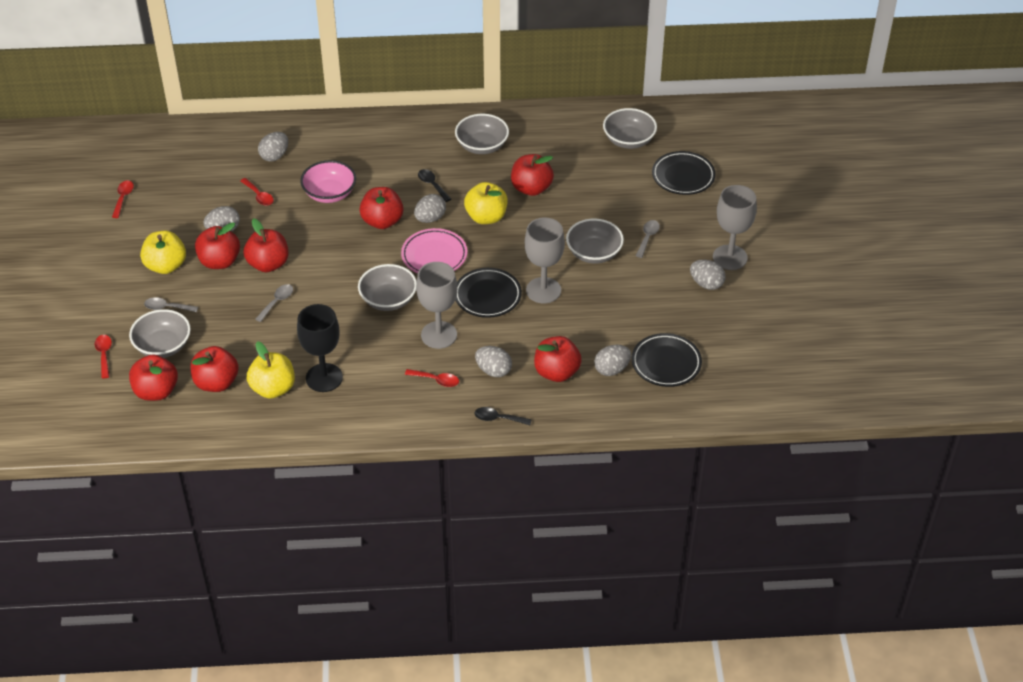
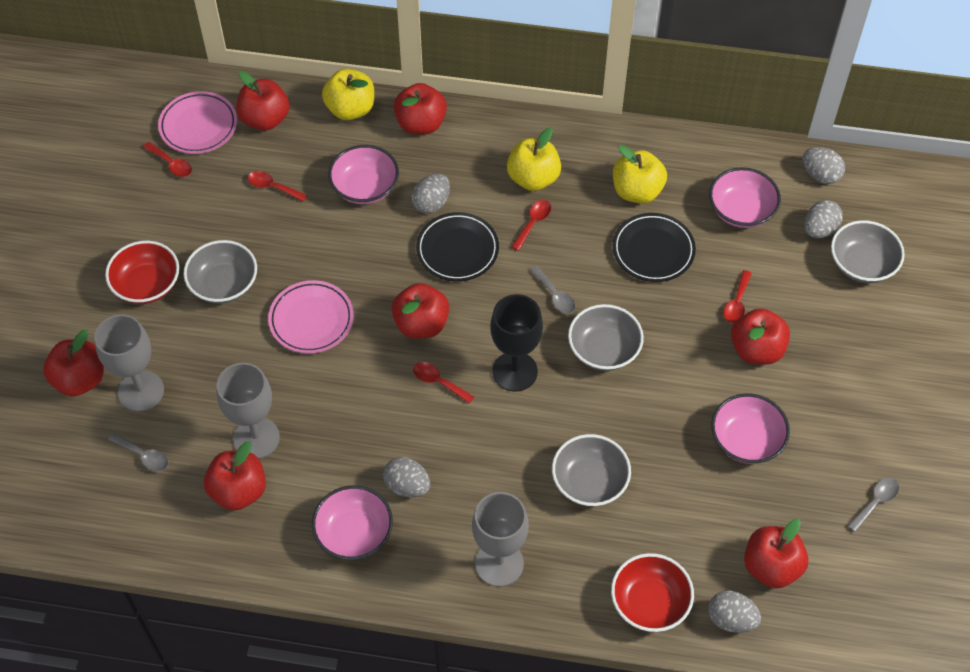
black plate: 3 -> 2
black spoon: 2 -> 0
grey bowl: 5 -> 4
grey egg: 6 -> 5
pink bowl: 1 -> 4
pink plate: 1 -> 2
red bowl: 0 -> 2
red spoon: 4 -> 5

